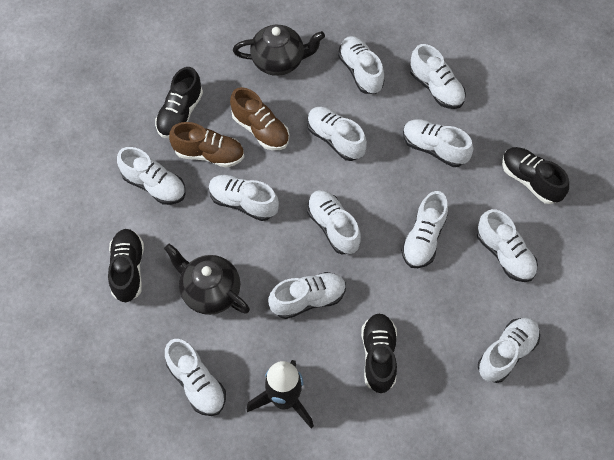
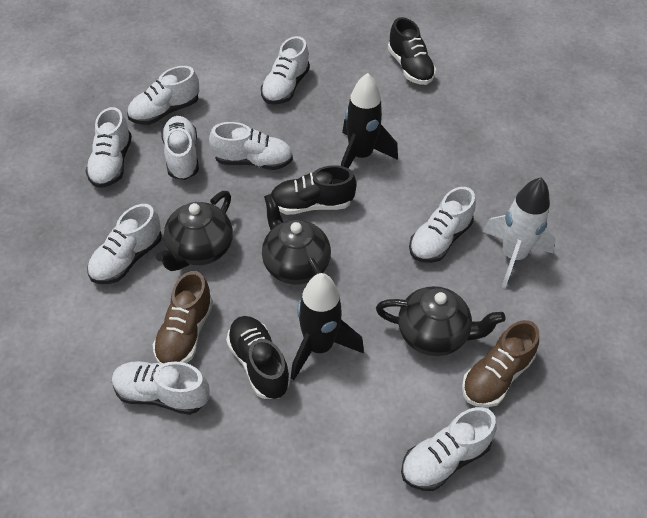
black rocket: 1 -> 2
black shoe: 4 -> 3
black teapot: 2 -> 3
white rocket: 0 -> 1
white shoe: 12 -> 9

